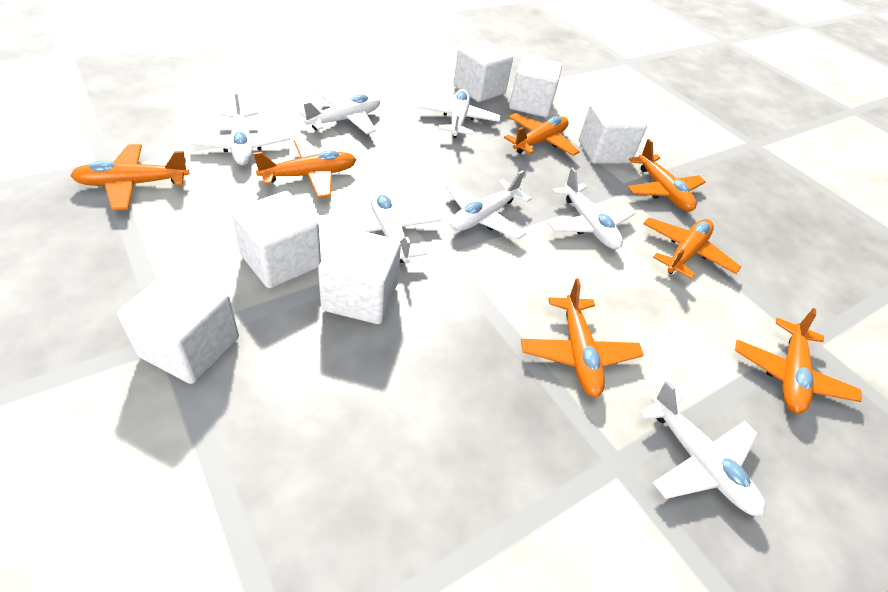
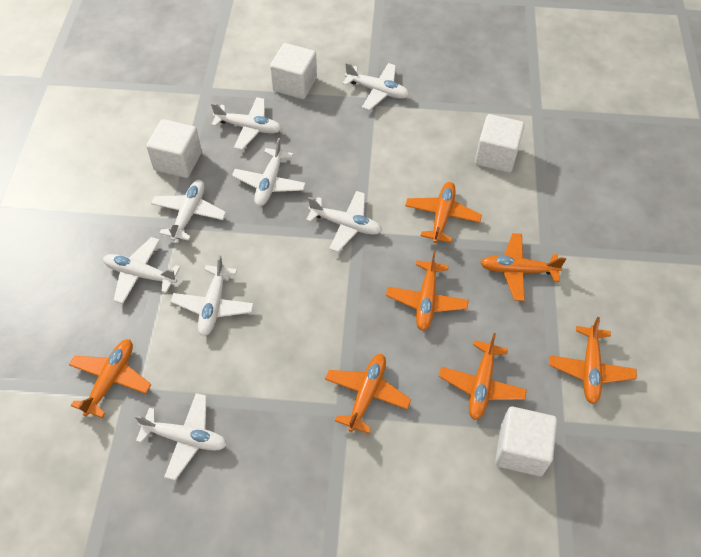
white cube: 6 -> 4
white plane: 7 -> 8

